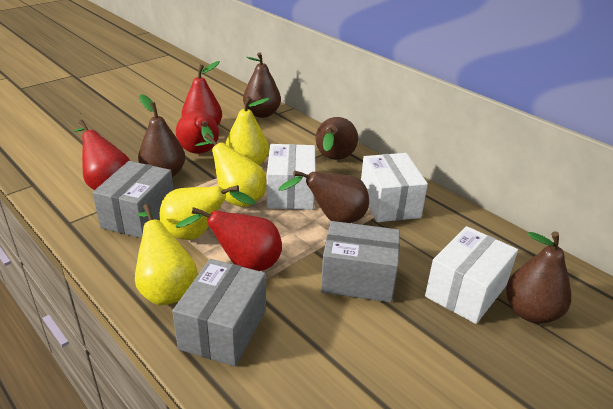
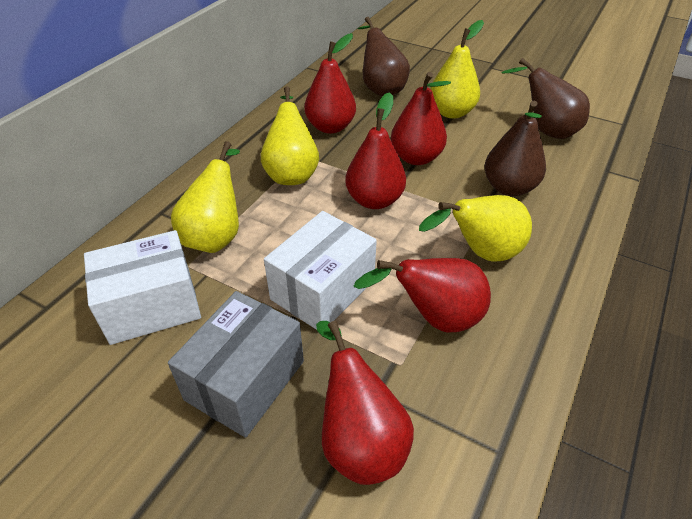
brown pear: 5 -> 3
grey box: 3 -> 1
red pear: 4 -> 5
white box: 3 -> 2

